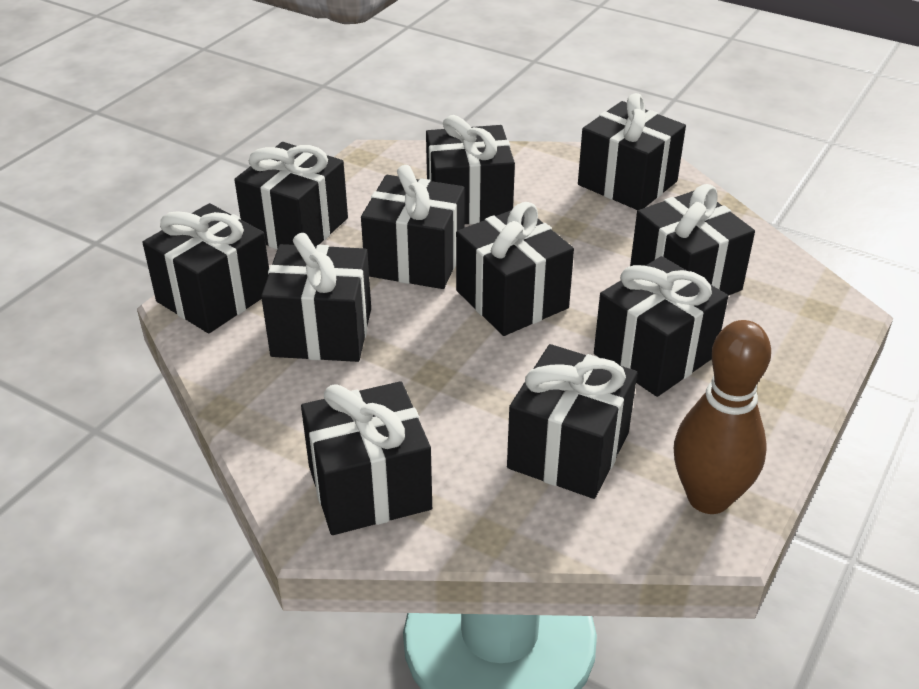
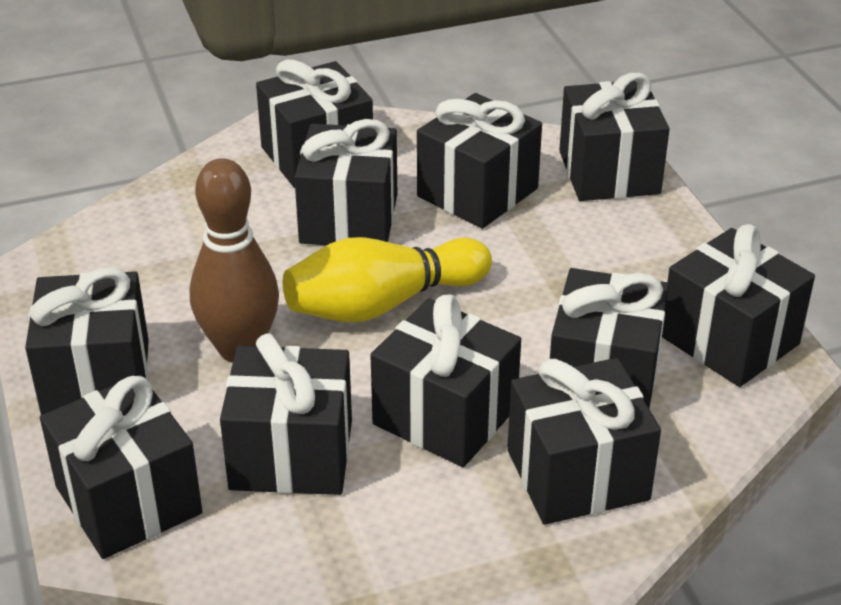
yellow bowling pin: 0 -> 1

